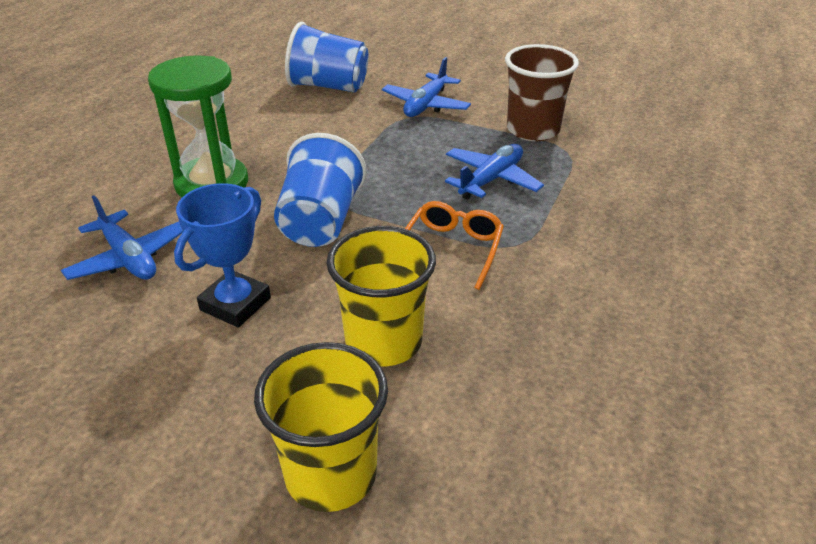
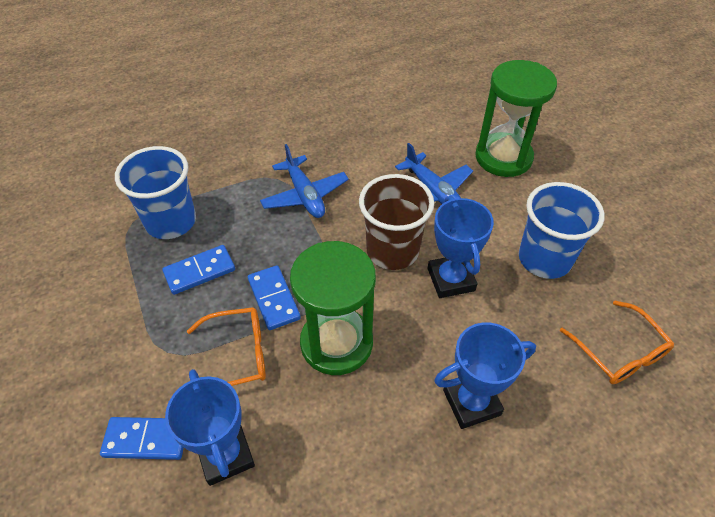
blue domino: 0 -> 3
blue plane: 3 -> 2
blue trophy: 1 -> 3
green hourglass: 1 -> 2
orange glasses: 1 -> 2
yellow cup: 2 -> 0

